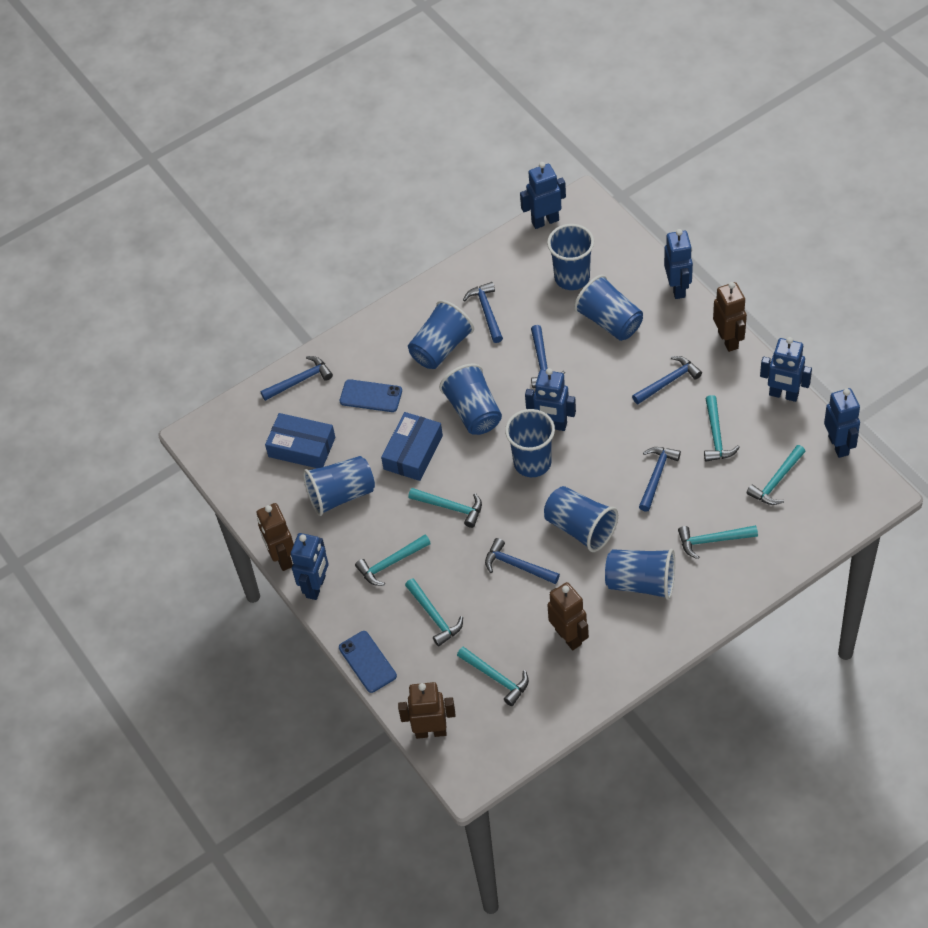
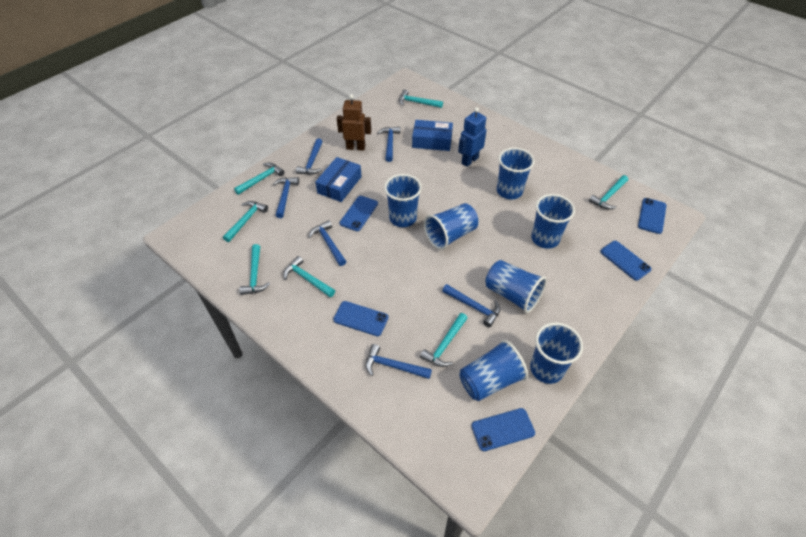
blue cup: 8 -> 7
blue phone: 2 -> 5
blue robot: 6 -> 1
brown robot: 4 -> 1

